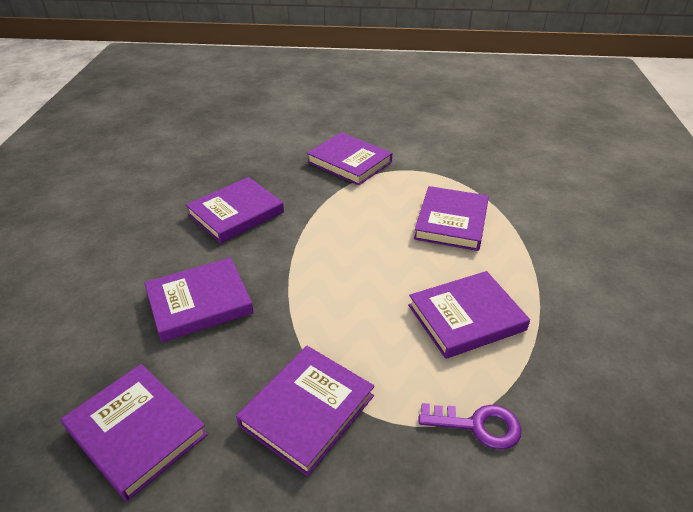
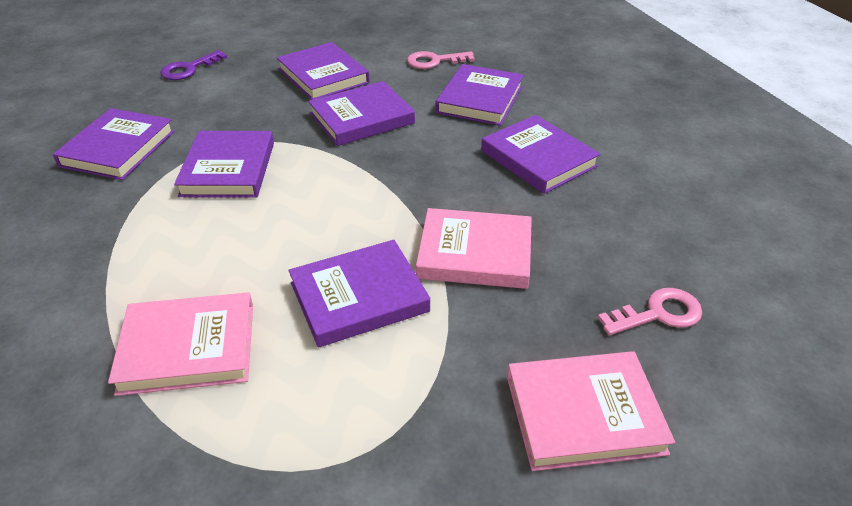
pink book: 0 -> 3
pink key: 0 -> 2

